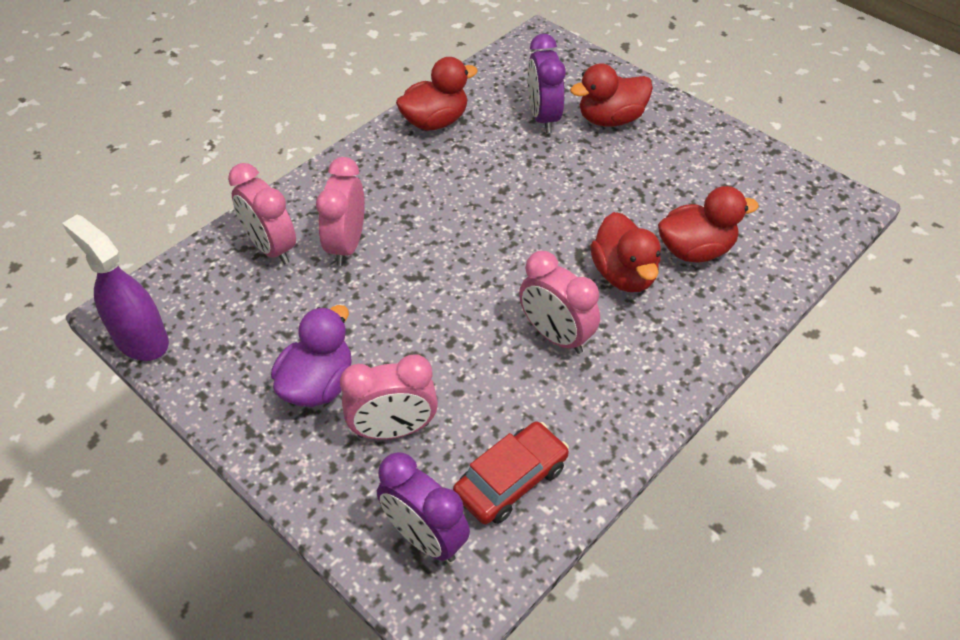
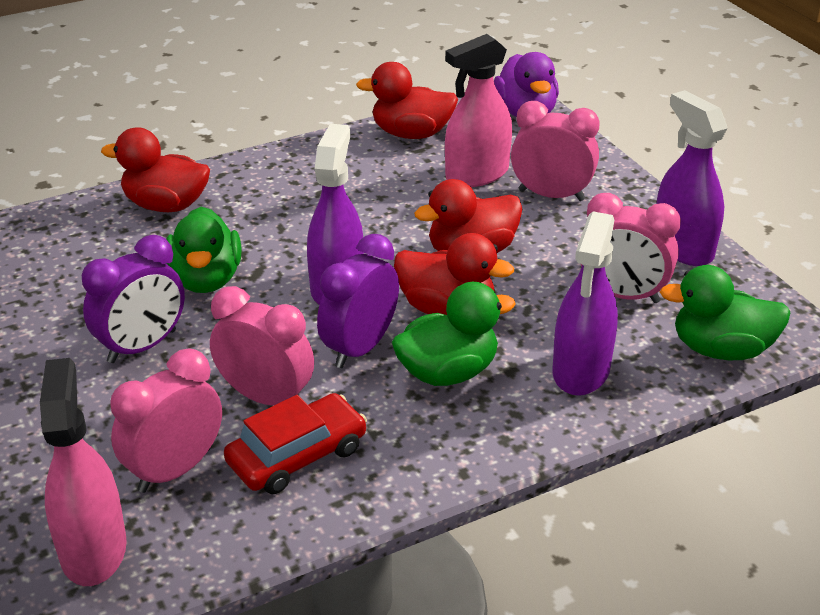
green duck: 0 -> 3
pink spray bottle: 0 -> 2
purple spray bottle: 1 -> 3

